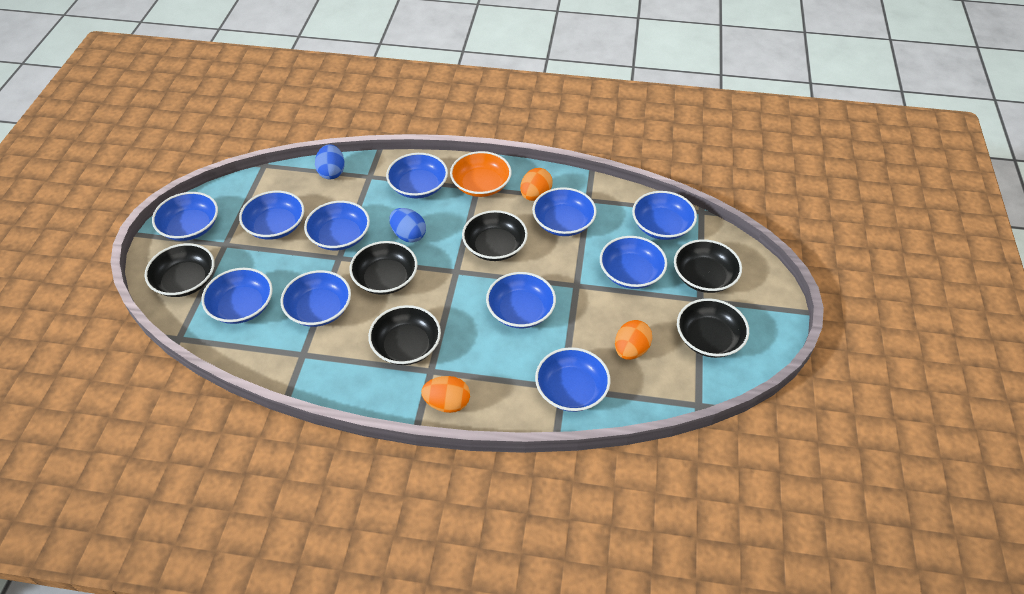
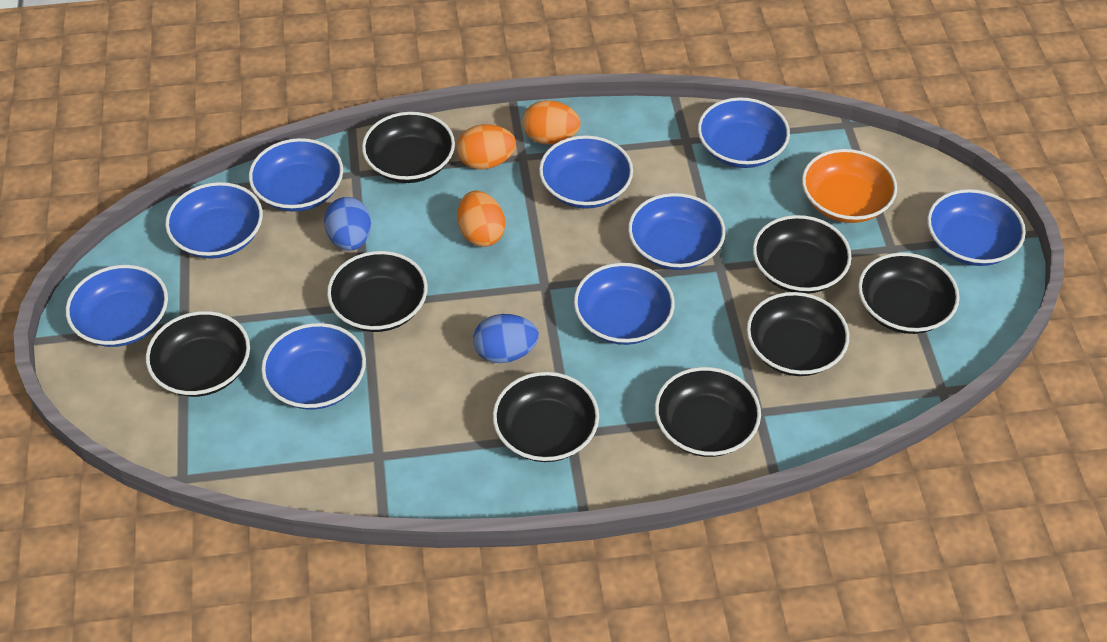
black bowl: 6 -> 8
blue bowl: 11 -> 9

